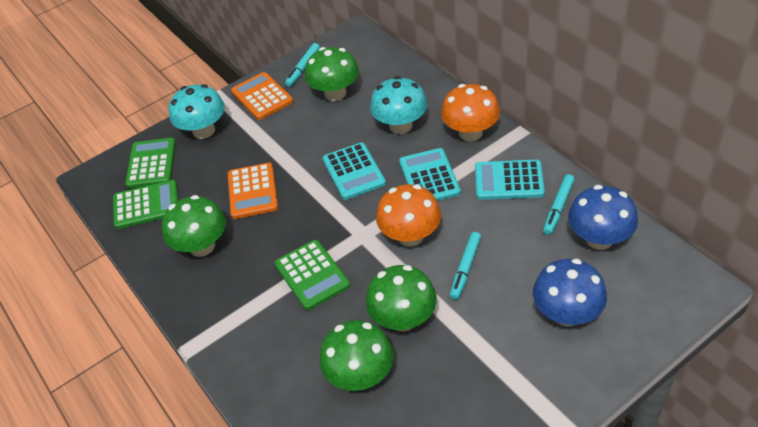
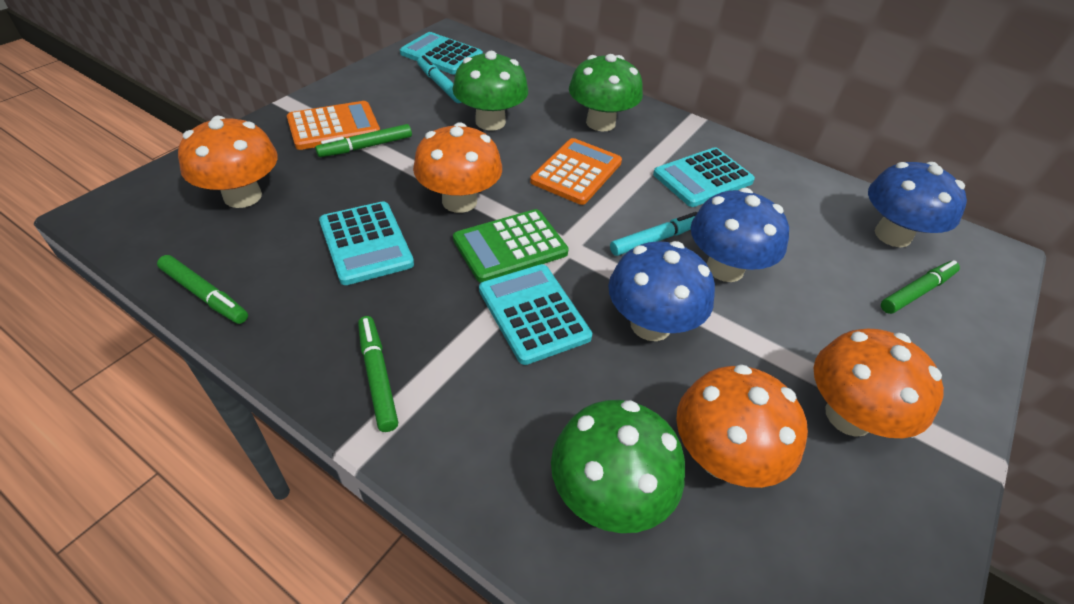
blue mushroom: 2 -> 3
green calculator: 3 -> 1
green marker: 0 -> 4
green mushroom: 4 -> 3
orange mushroom: 2 -> 4
turquoise calculator: 3 -> 4
turquoise marker: 3 -> 2
turquoise mushroom: 2 -> 0

